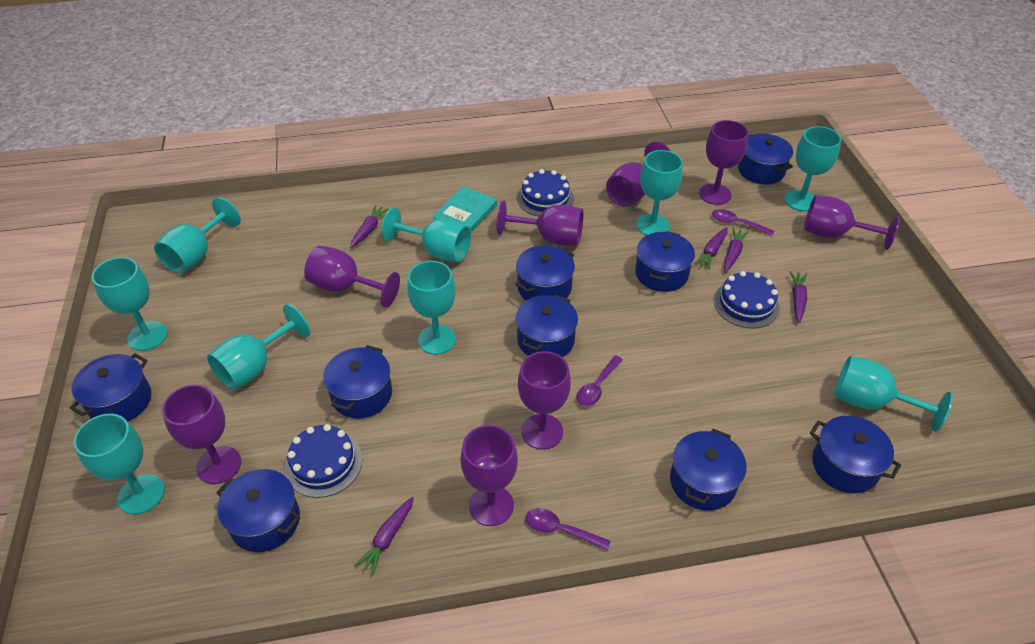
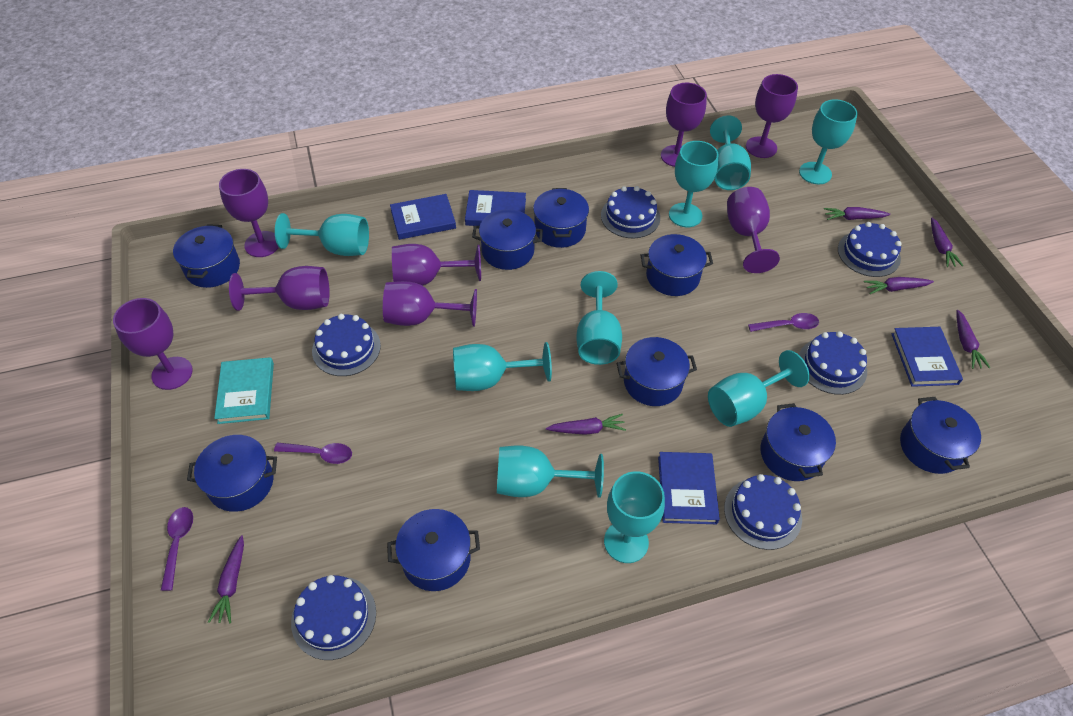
blue book: 0 -> 4
blue cake: 3 -> 6
purple carrot: 5 -> 6

